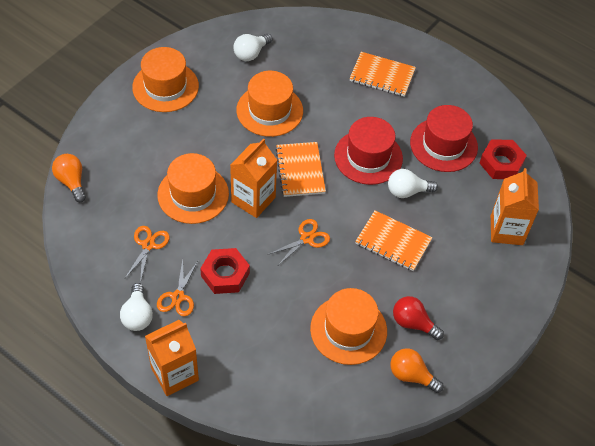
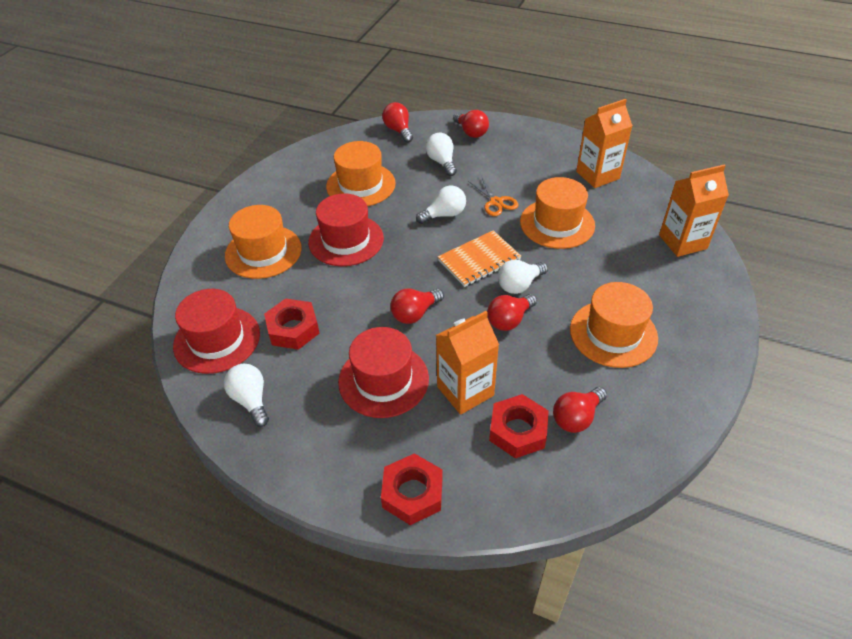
orange light bulb: 2 -> 0
orange notebook: 3 -> 1
orange scissors: 3 -> 1
red hat: 2 -> 3
red light bulb: 1 -> 5
red nut: 2 -> 3
white light bulb: 3 -> 4

